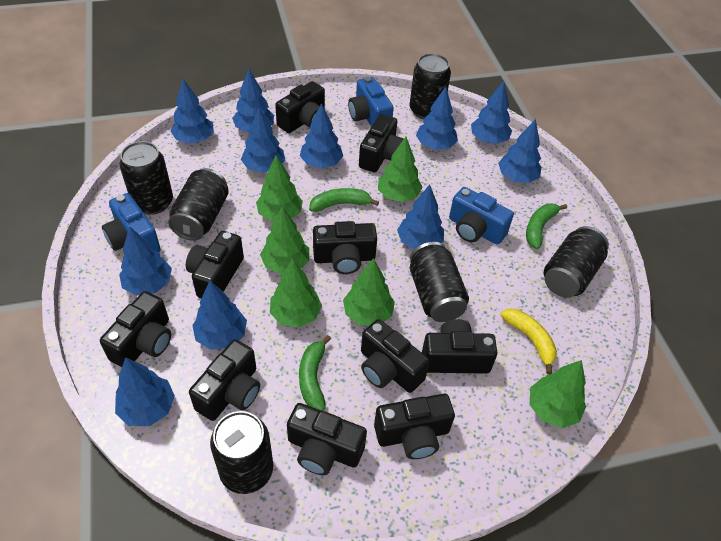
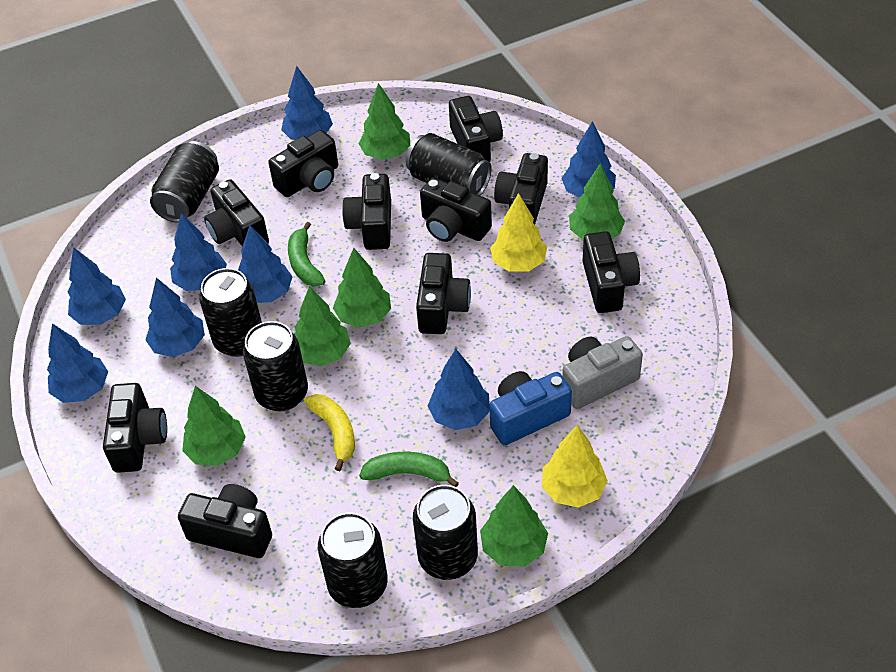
blue camera: 3 -> 1
blue tree: 11 -> 8
green banana: 3 -> 2
grey camera: 0 -> 1
yellow tree: 0 -> 2

